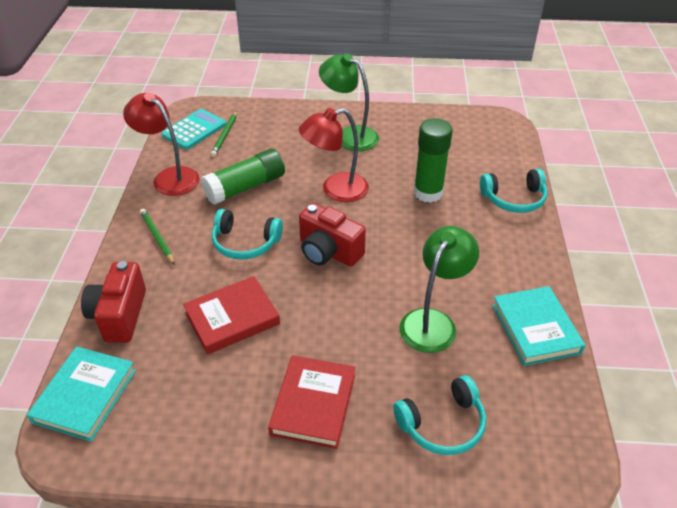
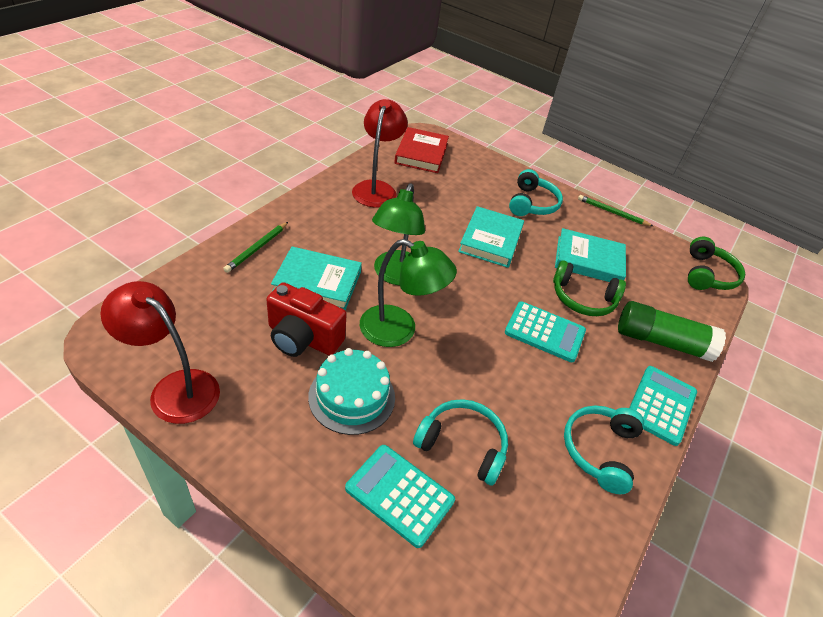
green glue stick: 2 -> 1
green headphones: 0 -> 2
red book: 2 -> 1
red camera: 2 -> 1
turquoise book: 2 -> 3
turquoise cake: 0 -> 1
turquoise calculator: 1 -> 3

